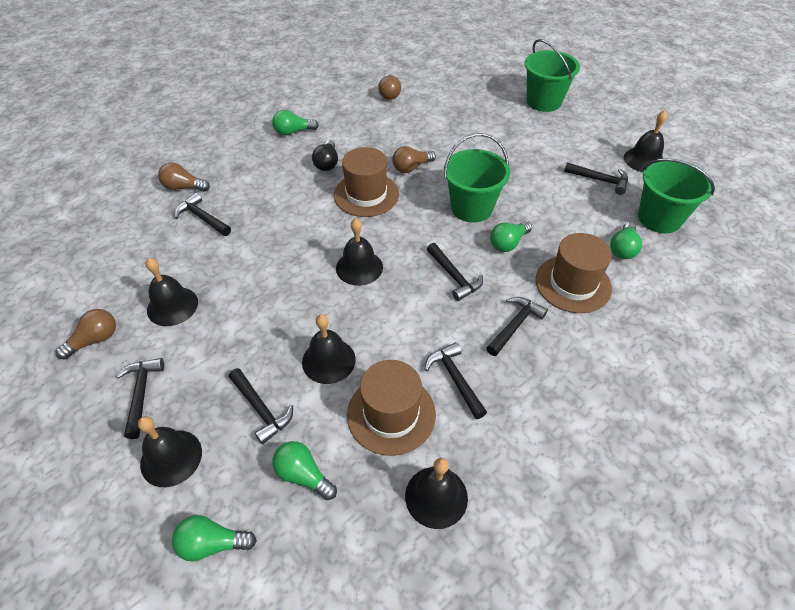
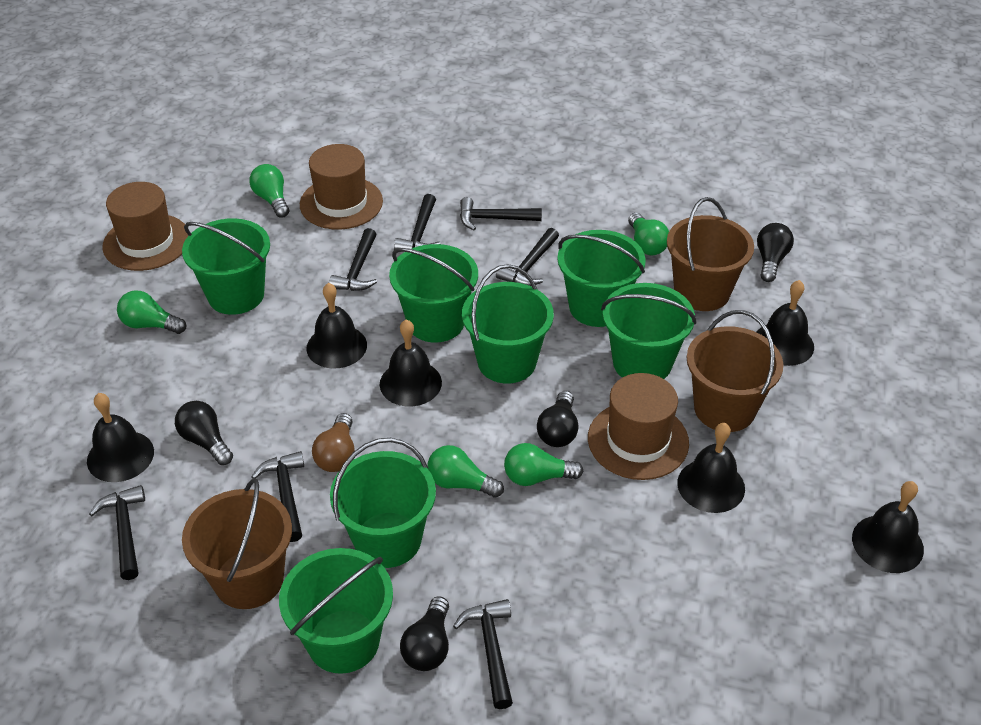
black light bulb: 1 -> 4
brown bucket: 0 -> 3
brown light bulb: 4 -> 1
green bucket: 3 -> 7

